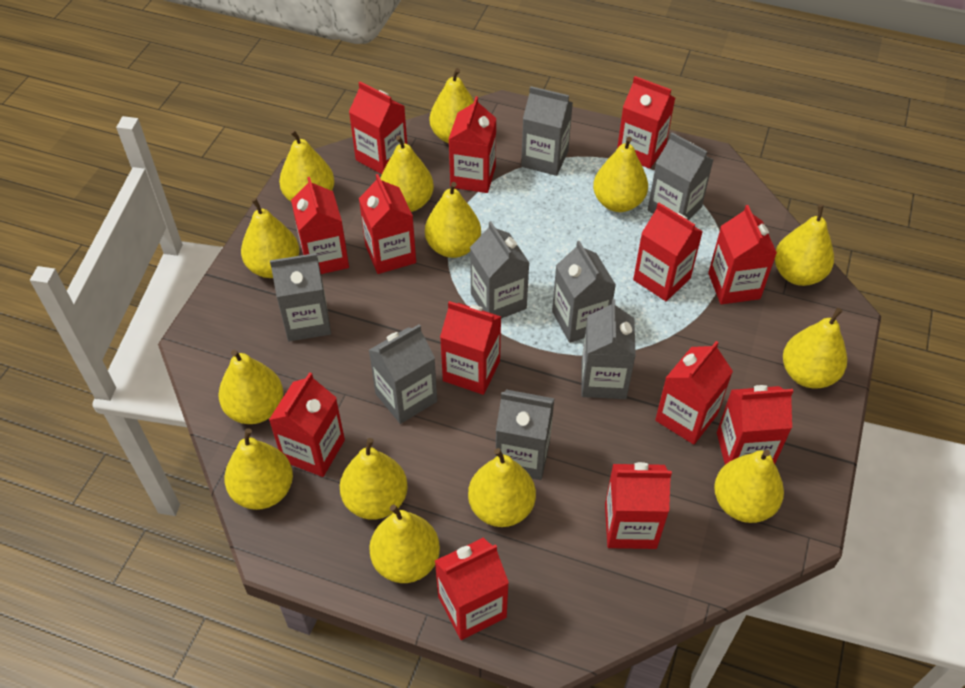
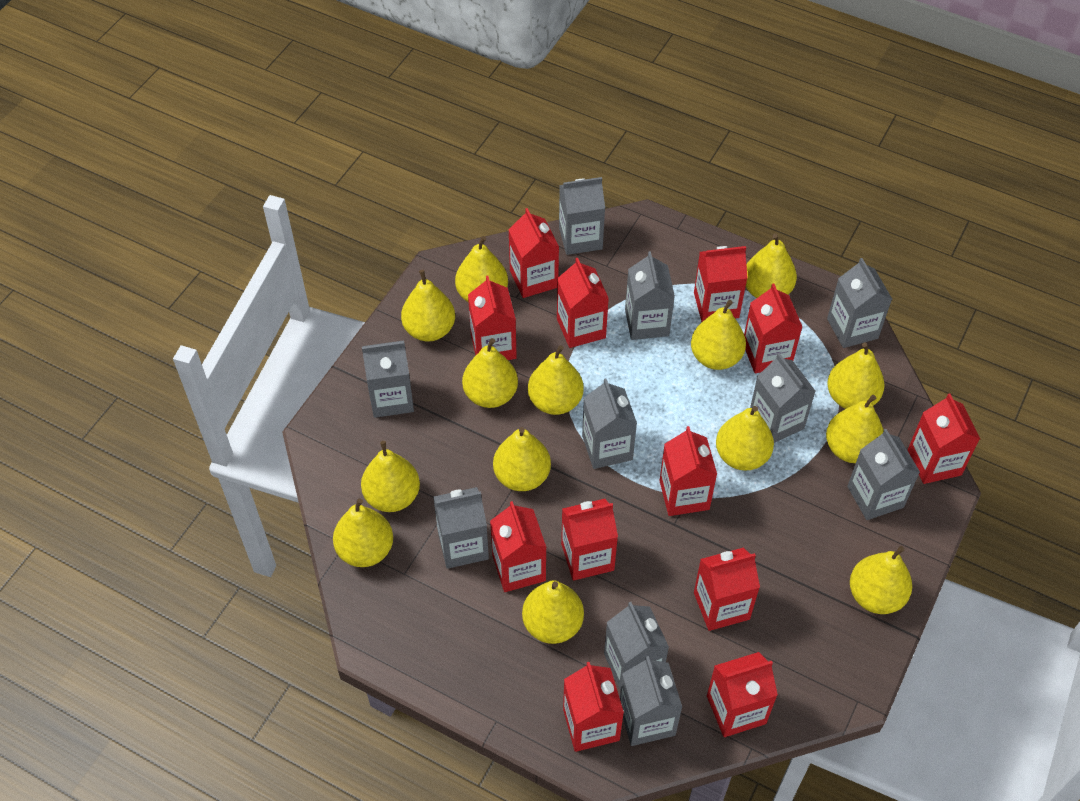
grey carton: 8 -> 10
red carton: 13 -> 12

